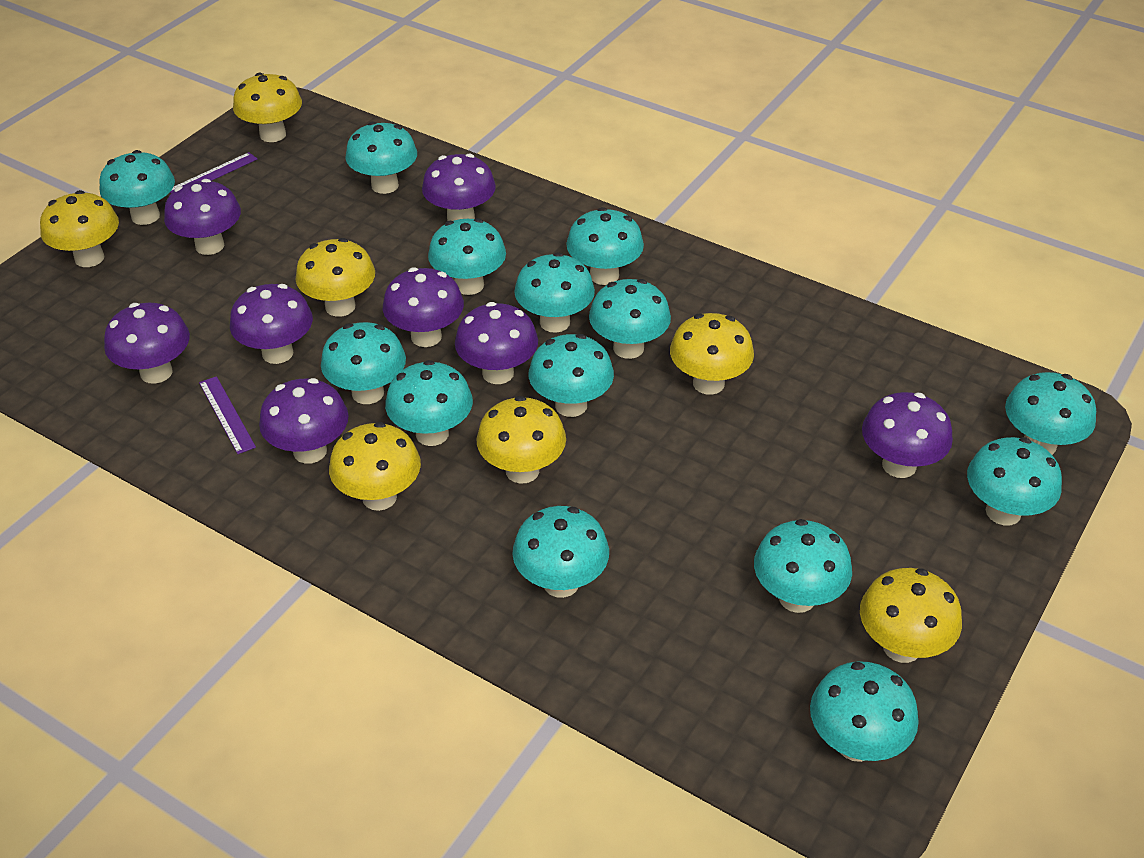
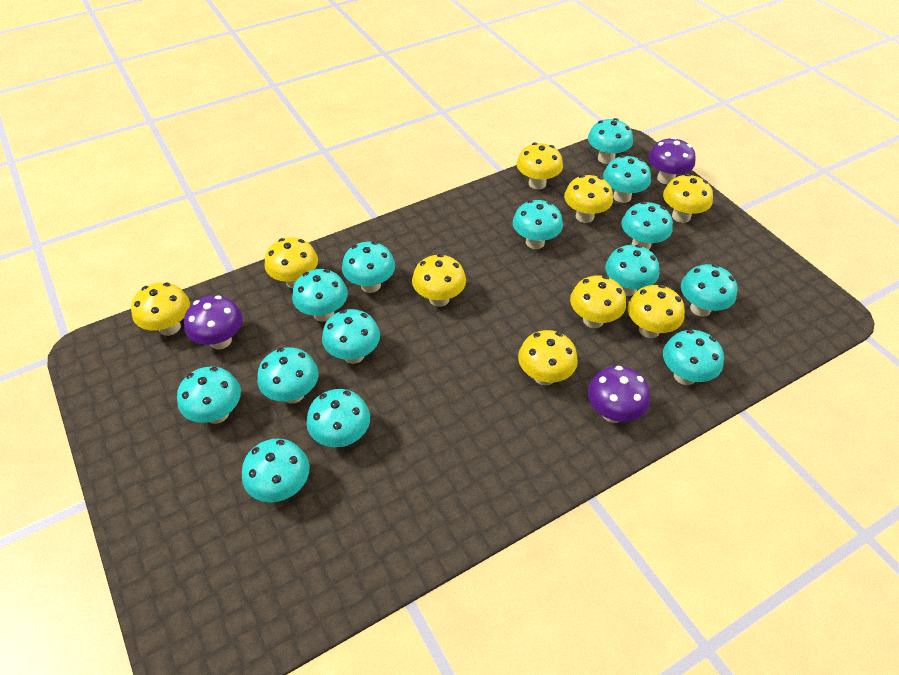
purple mushroom: 8 -> 3
purple ruler: 2 -> 0
yellow mushroom: 7 -> 9

